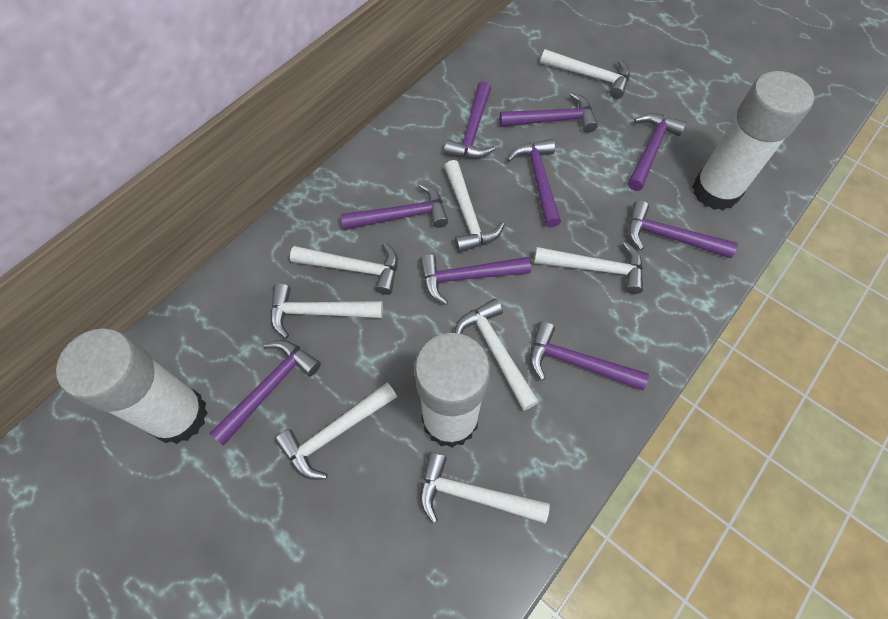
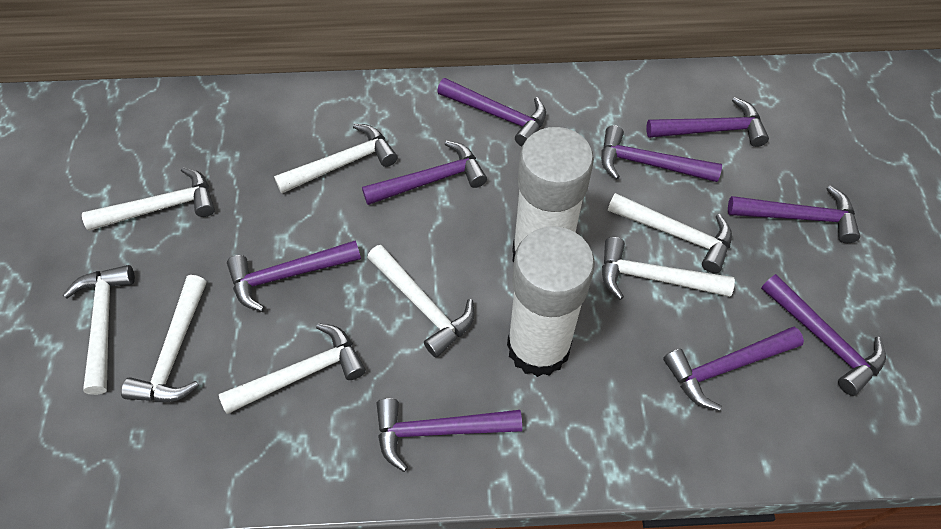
white glue stick: 3 -> 2

